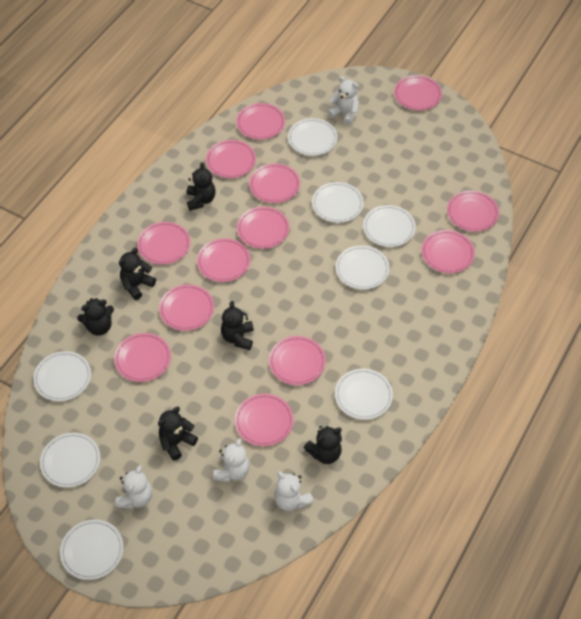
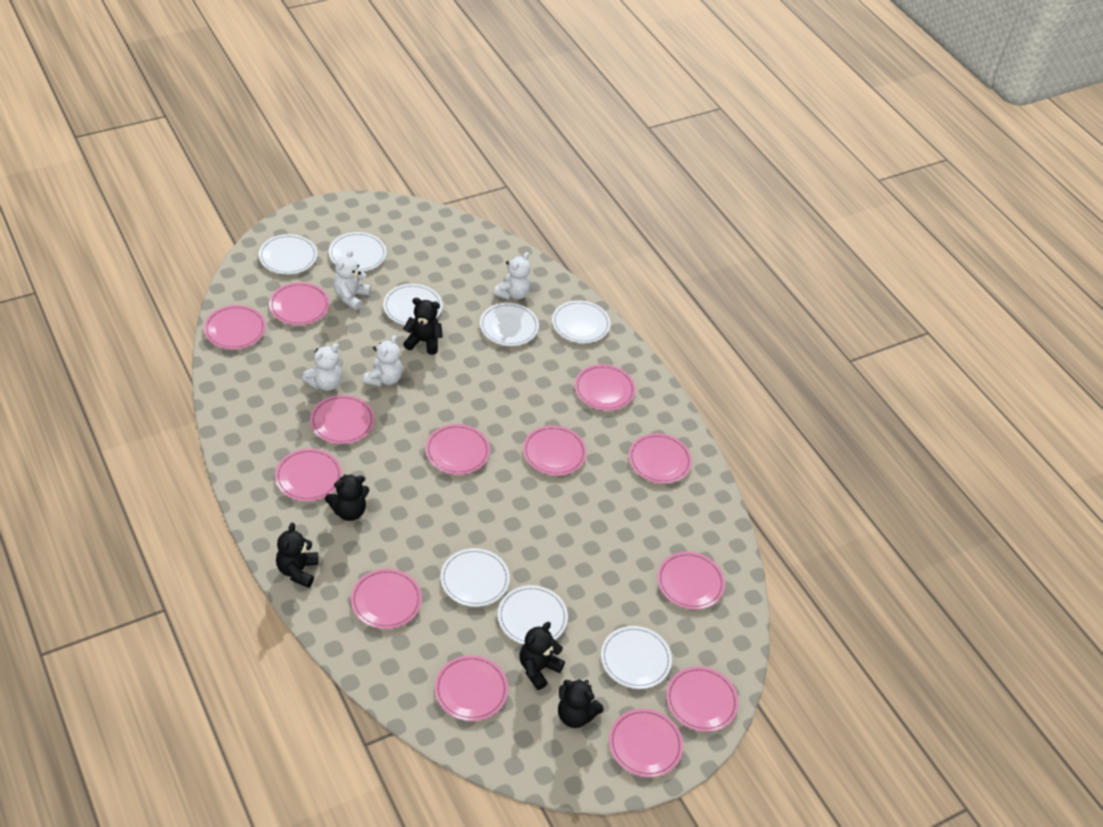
black teddy bear: 6 -> 5

